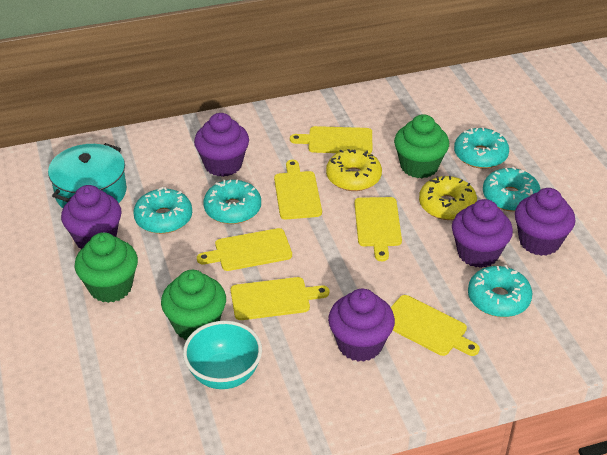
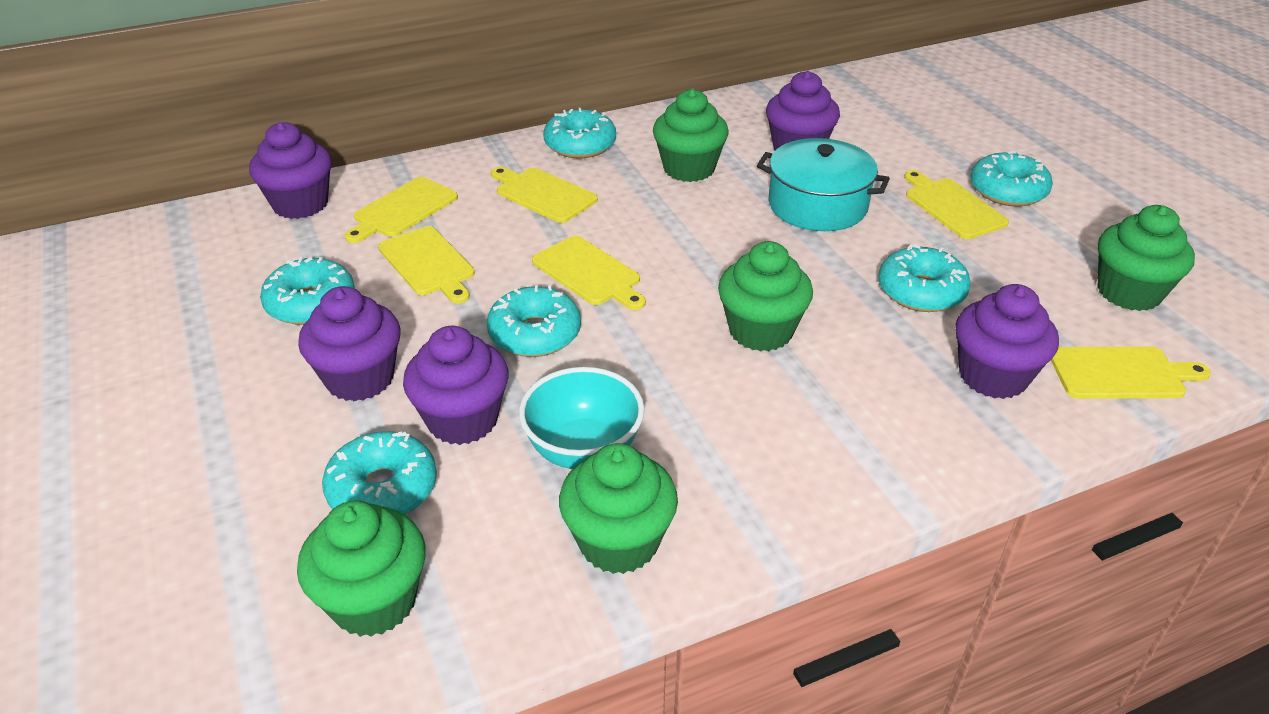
green cupcake: 3 -> 5
turquoise donut: 5 -> 6
yellow donut: 2 -> 0

